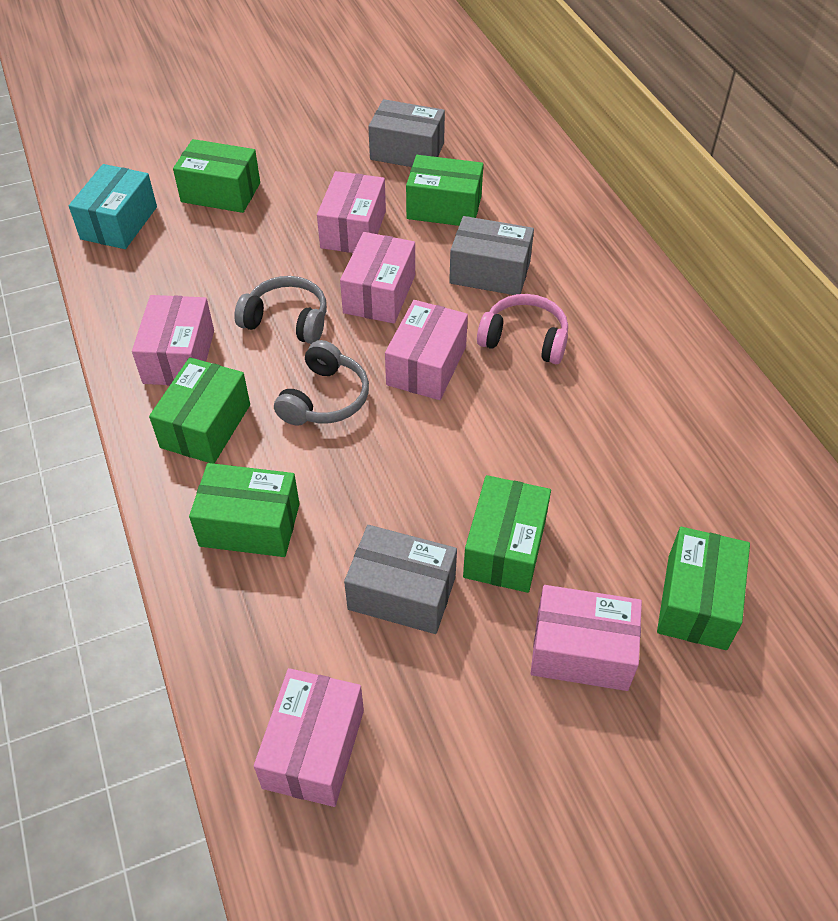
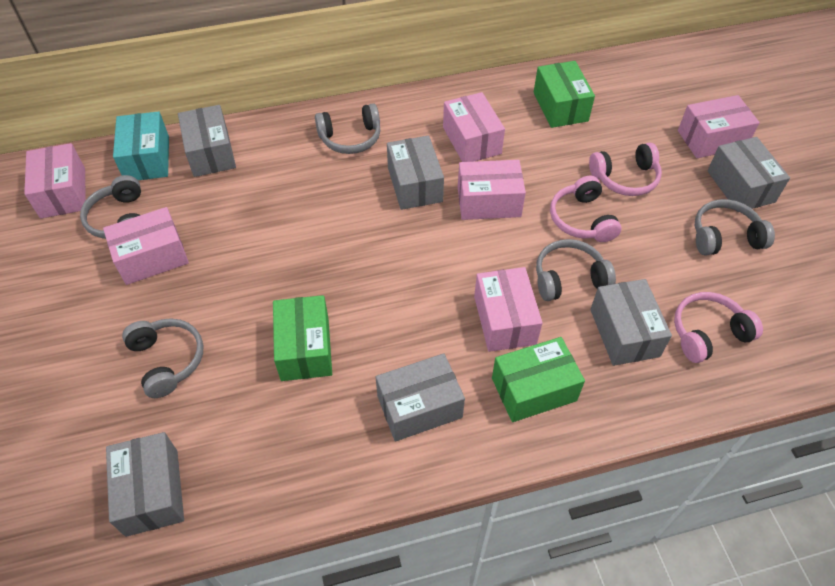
green box: 6 -> 3
grey box: 3 -> 6
grey headphones: 2 -> 5
pink headphones: 1 -> 3

